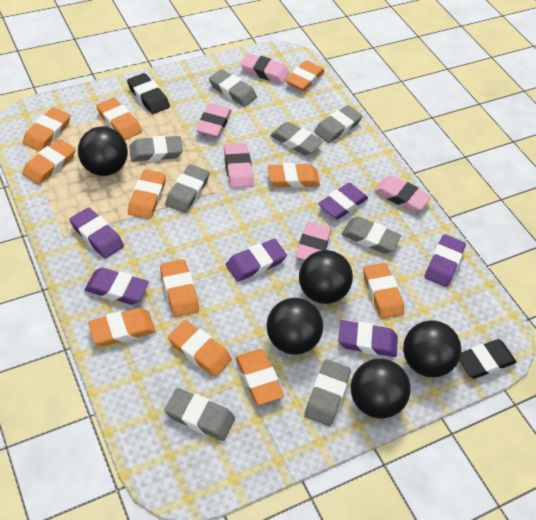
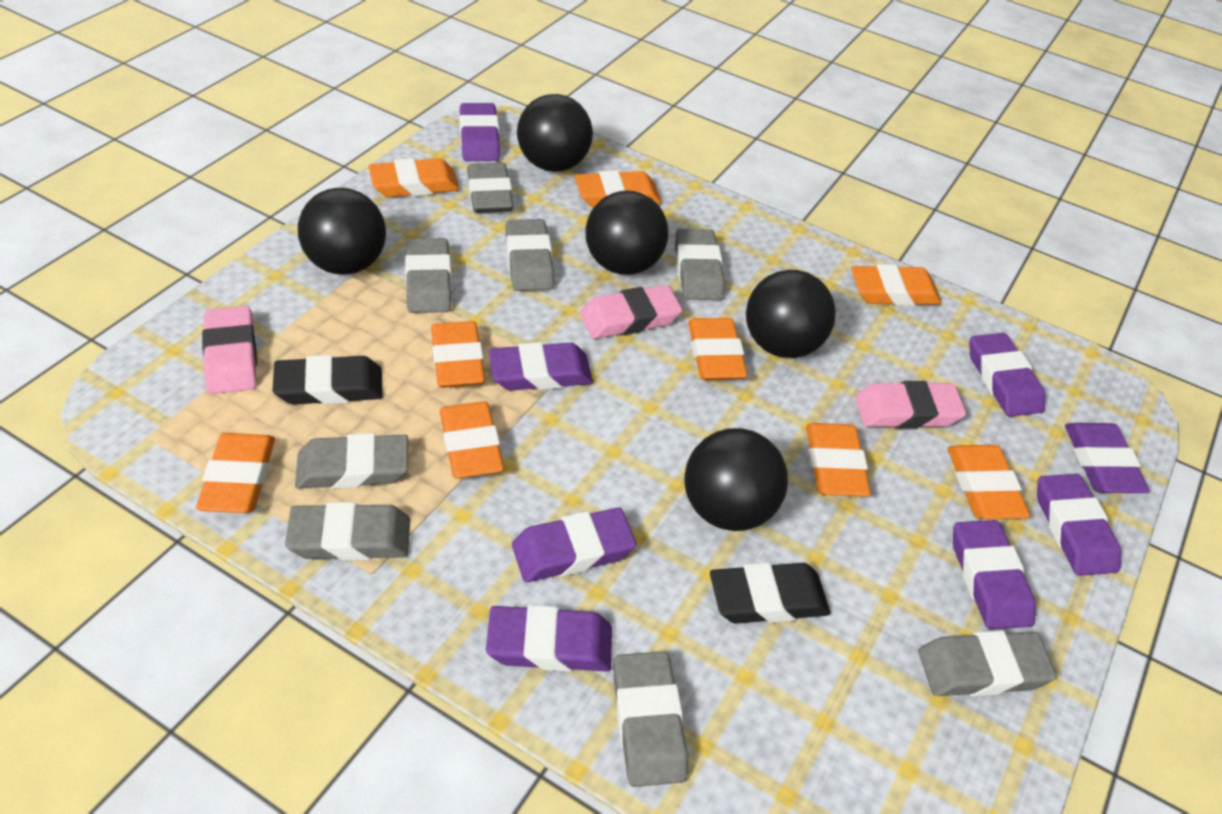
orange eraser: 11 -> 9
pink eraser: 5 -> 3
purple eraser: 6 -> 8

